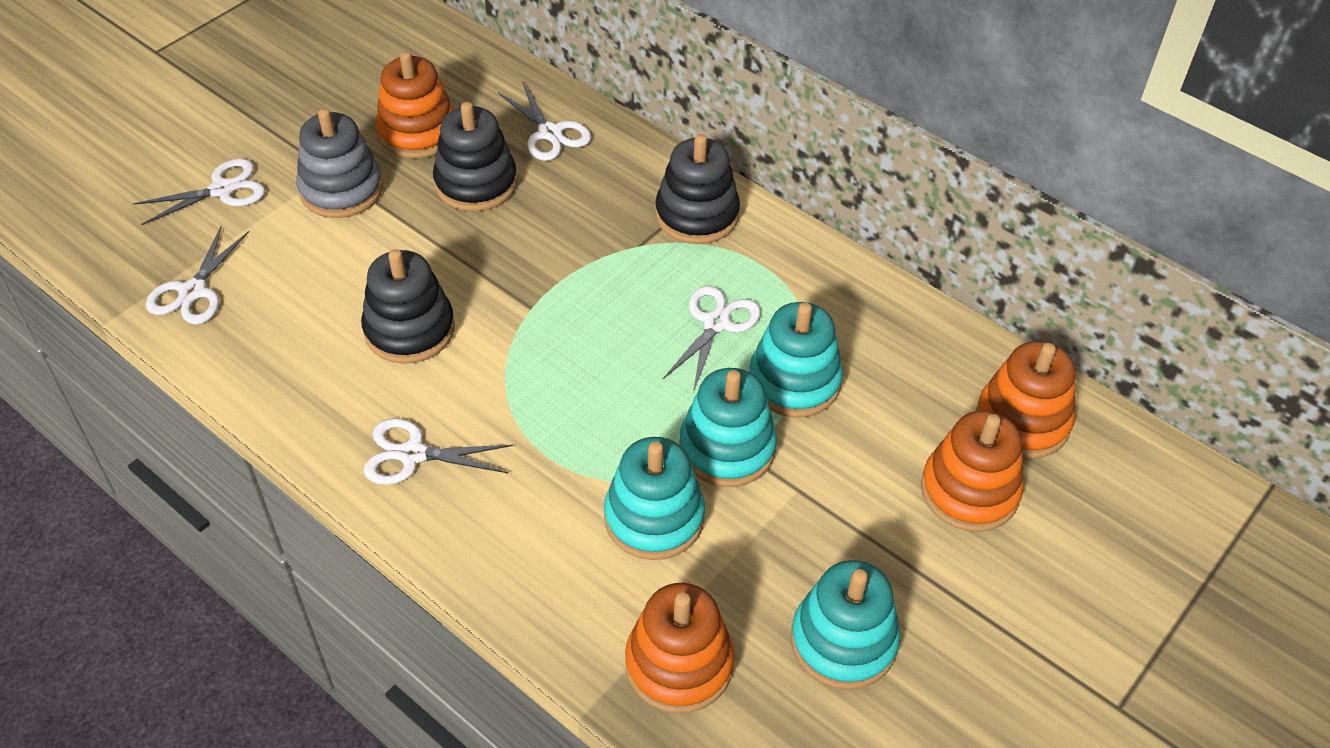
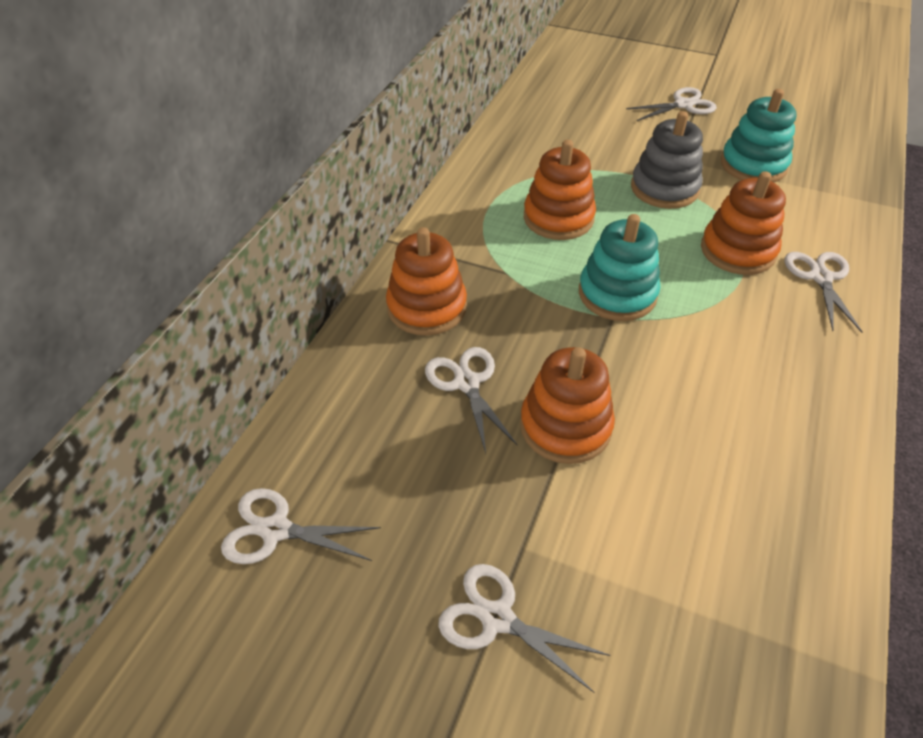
black stacking toy: 3 -> 0
turquoise stacking toy: 4 -> 2

